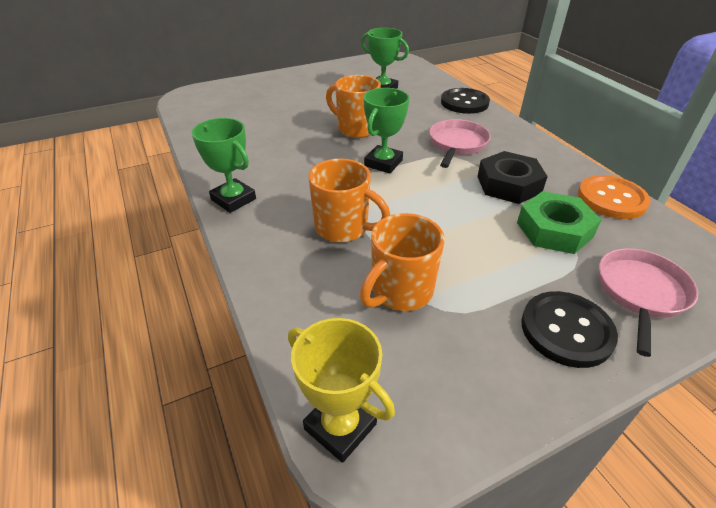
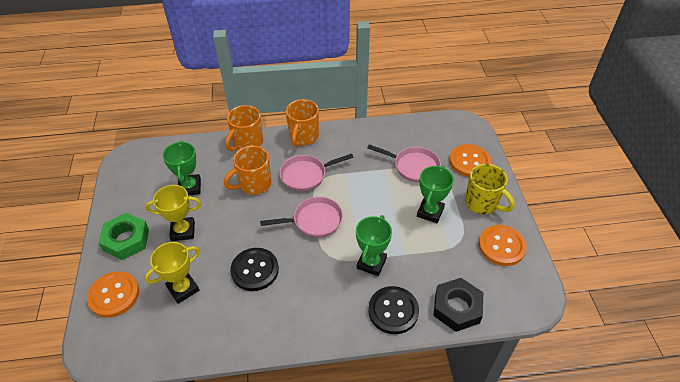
orange button: 1 -> 3
pink pan: 2 -> 3
yellow mug: 0 -> 1
yellow trophy: 1 -> 2

